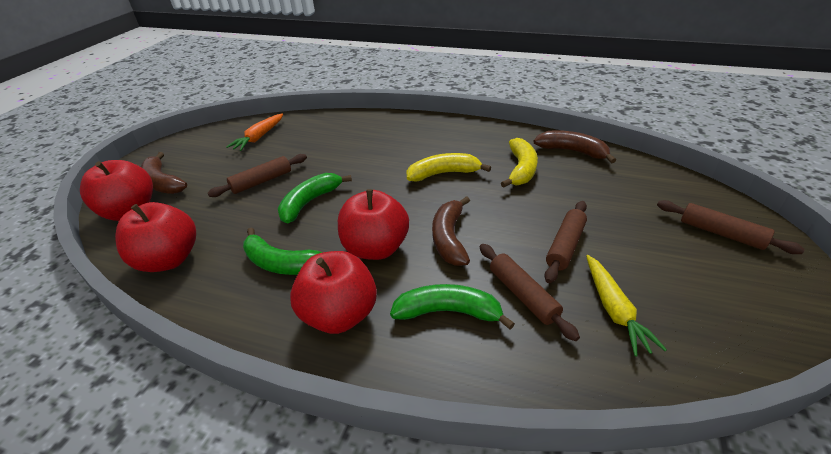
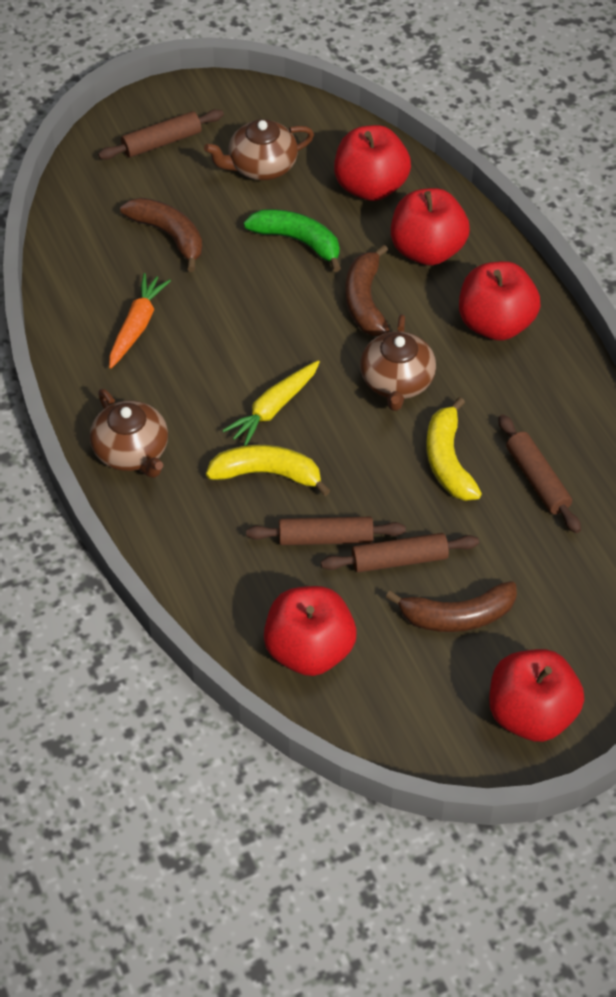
brown teapot: 0 -> 3
green banana: 3 -> 1
red apple: 4 -> 5

